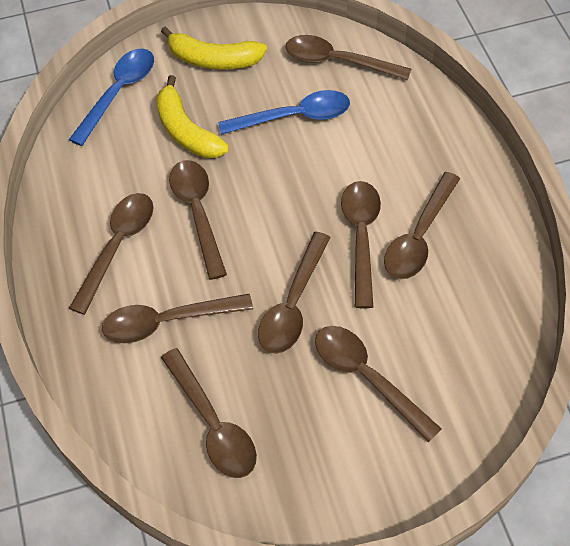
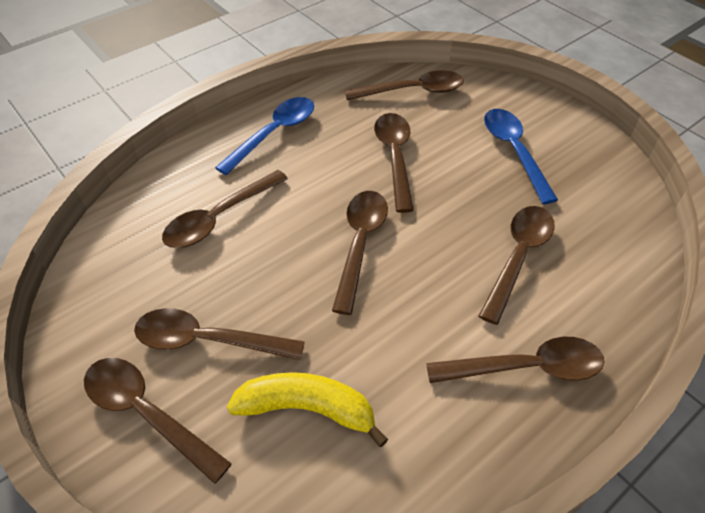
brown spoon: 9 -> 8
yellow banana: 2 -> 1

